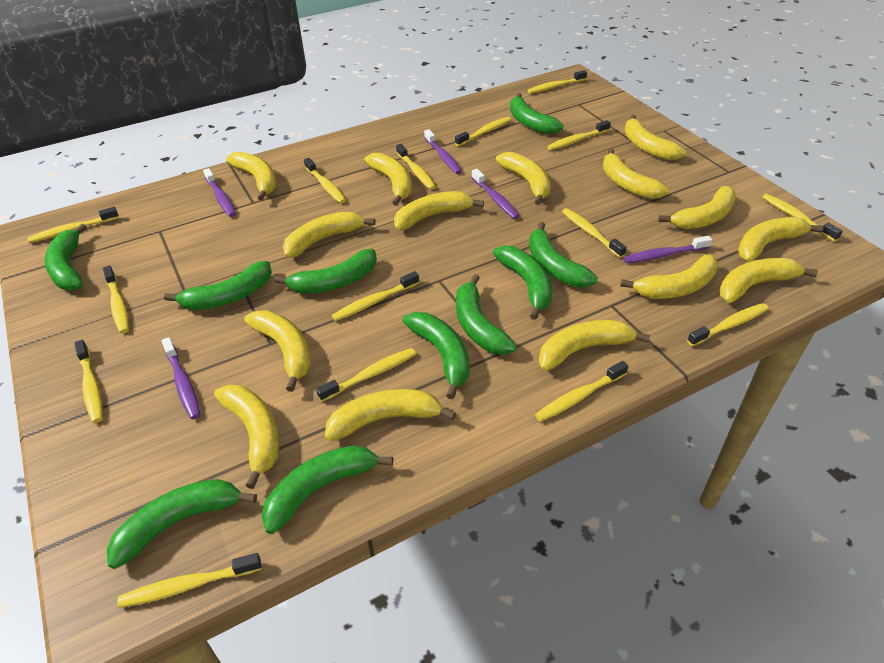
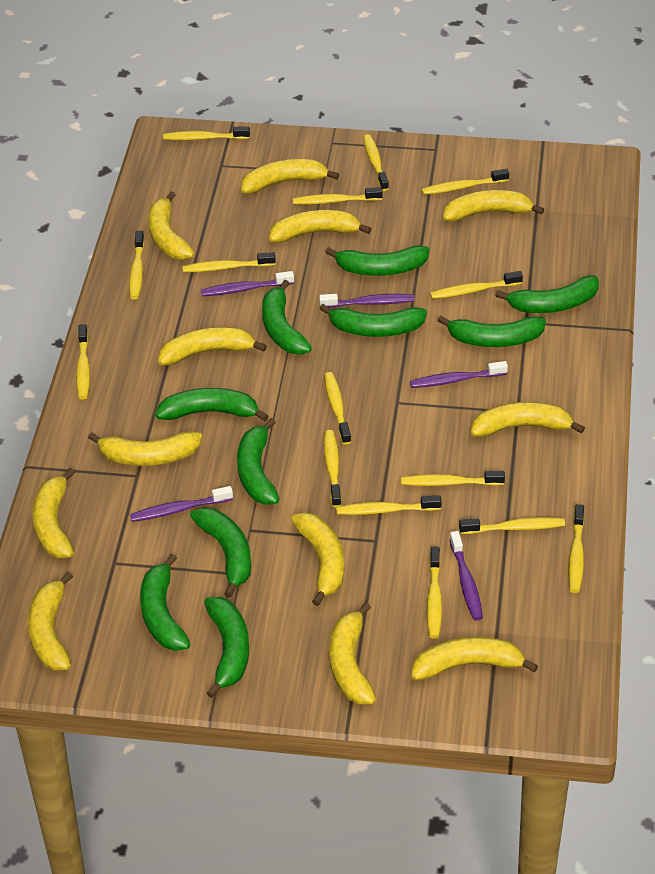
yellow banana: 15 -> 12

